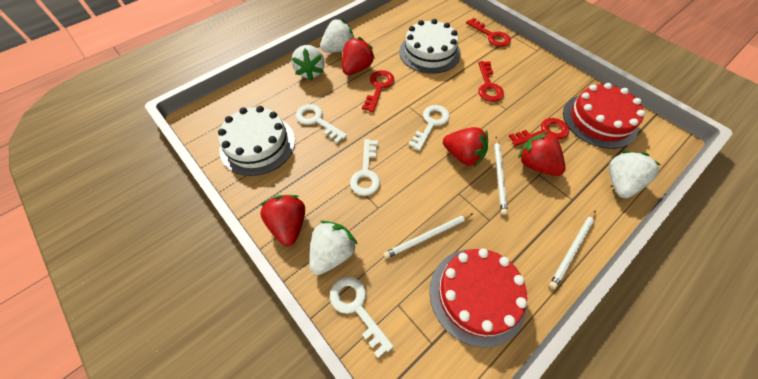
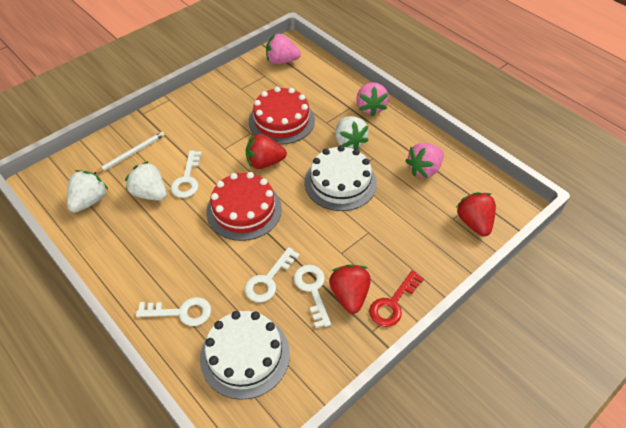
pink strawberry: 0 -> 3
red key: 4 -> 1
red strawberry: 4 -> 3
white pencil: 3 -> 1
white strawberry: 4 -> 3

